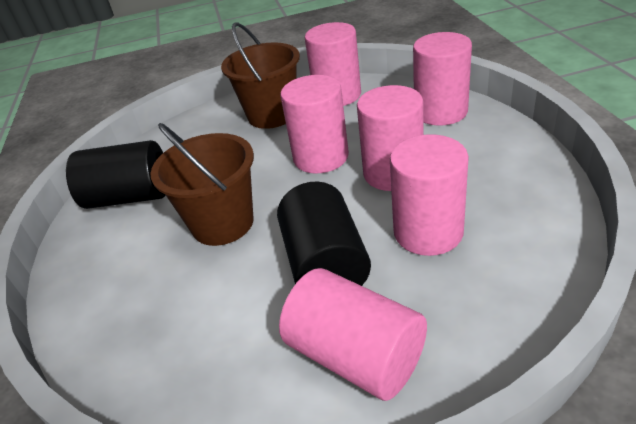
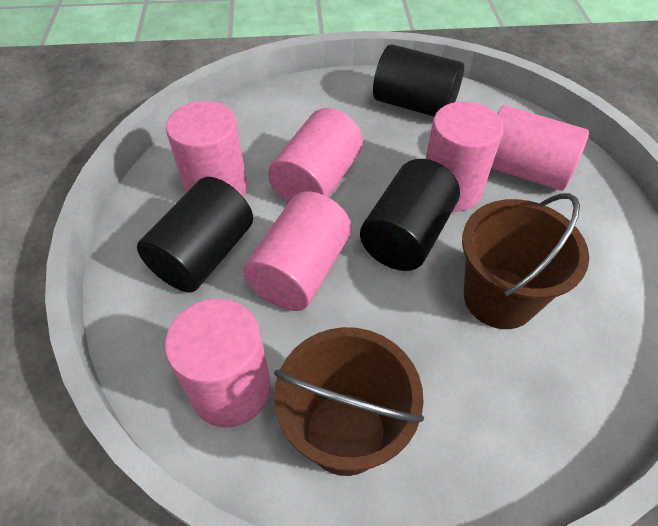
black cylinder: 2 -> 3

